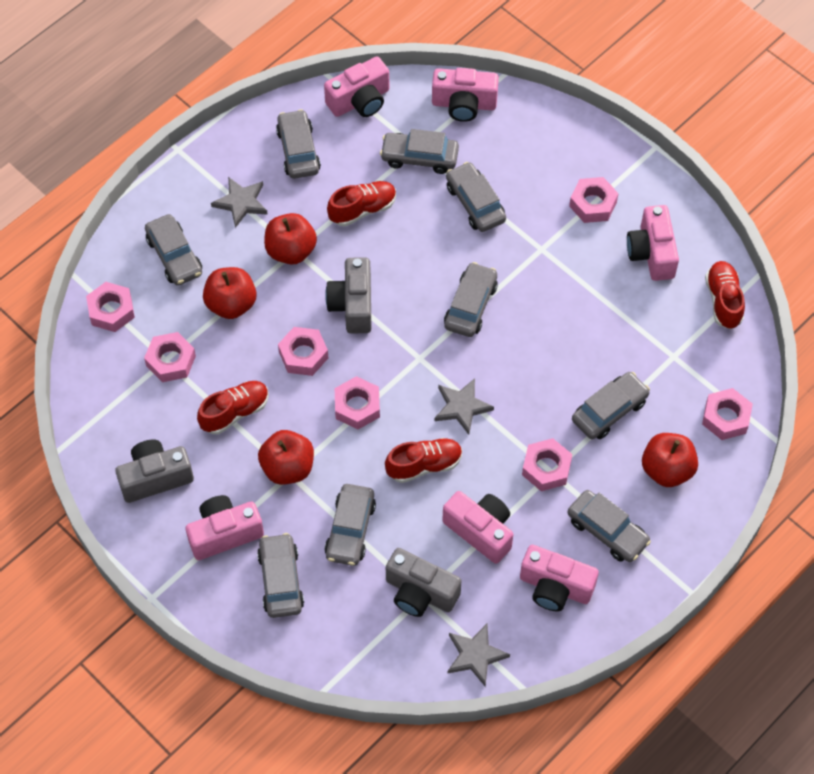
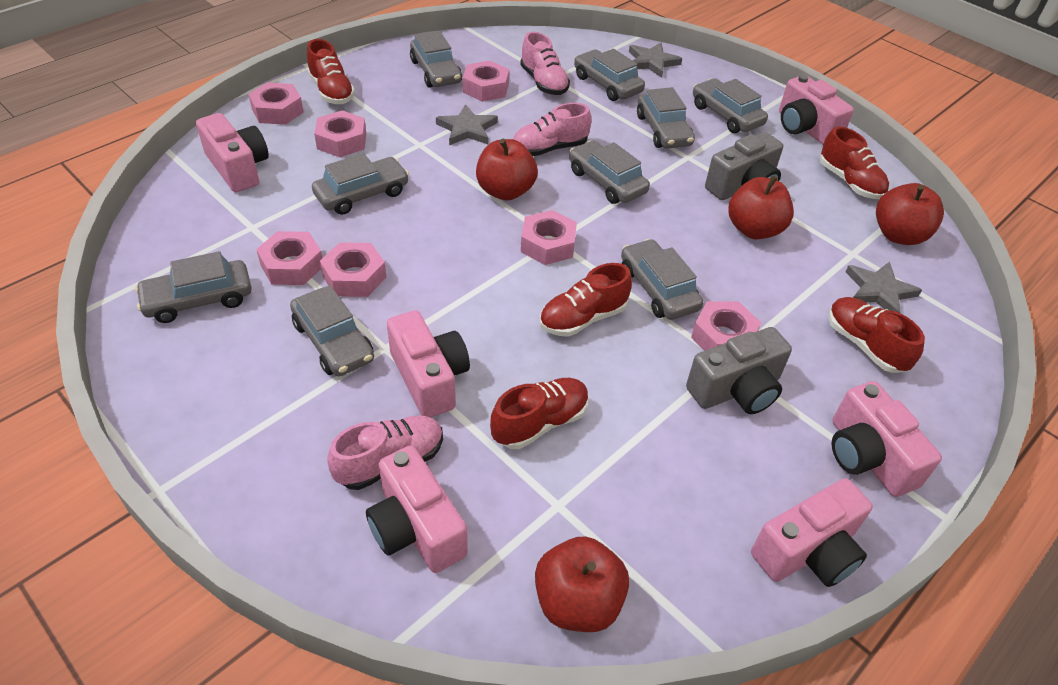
grey camera: 3 -> 2
pink shoe: 0 -> 3
red shoe: 4 -> 5

